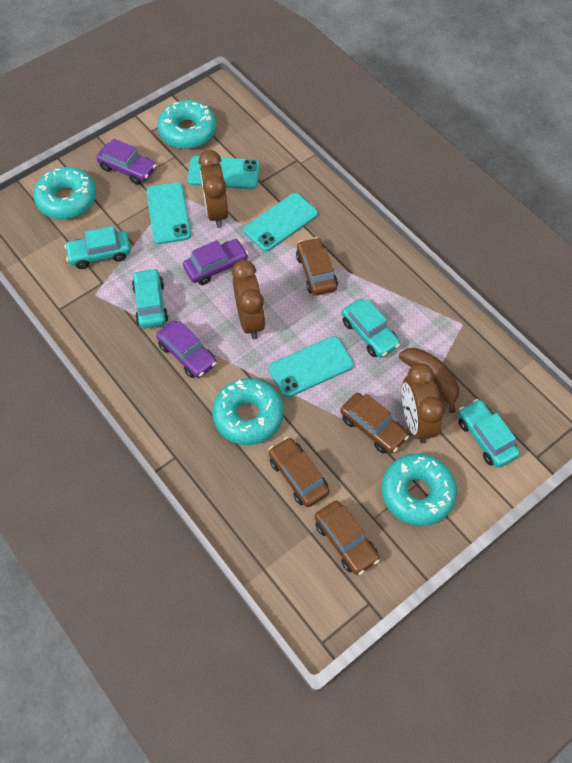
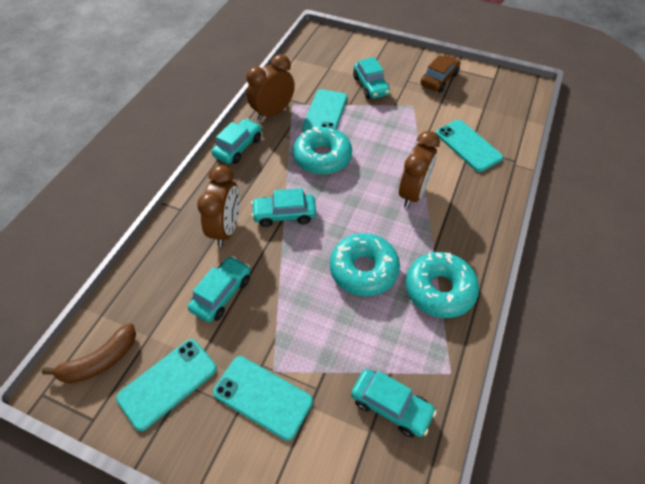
brown car: 4 -> 1
purple car: 3 -> 0
turquoise car: 4 -> 5
turquoise donut: 4 -> 3

